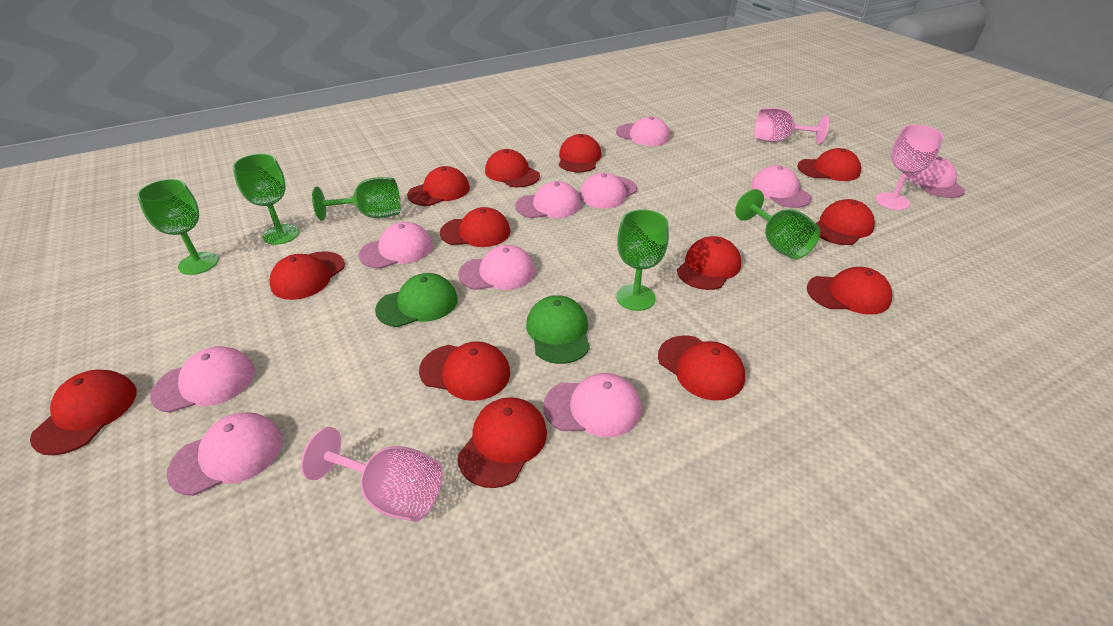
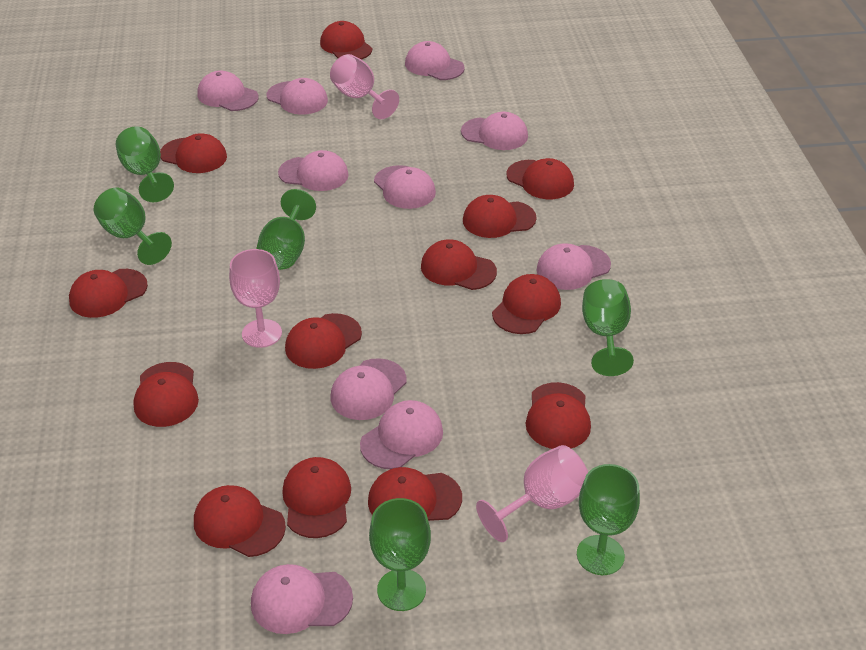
green cap: 2 -> 0
green goblet: 5 -> 6

